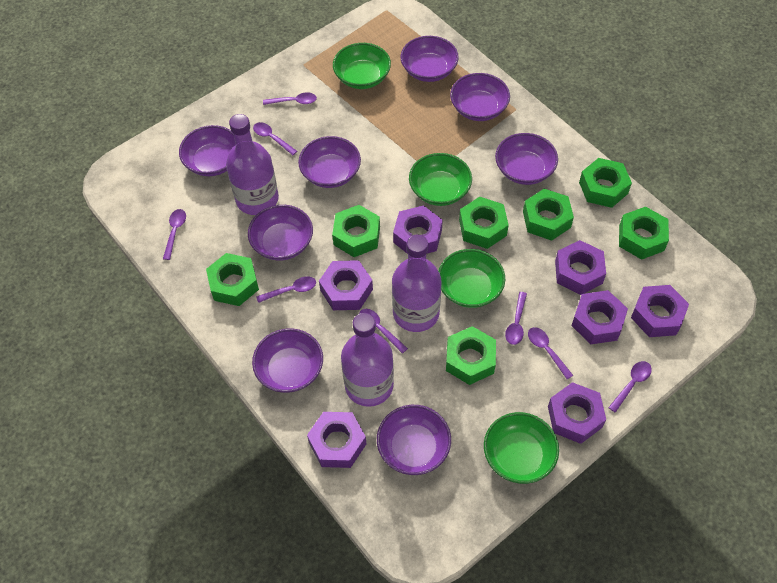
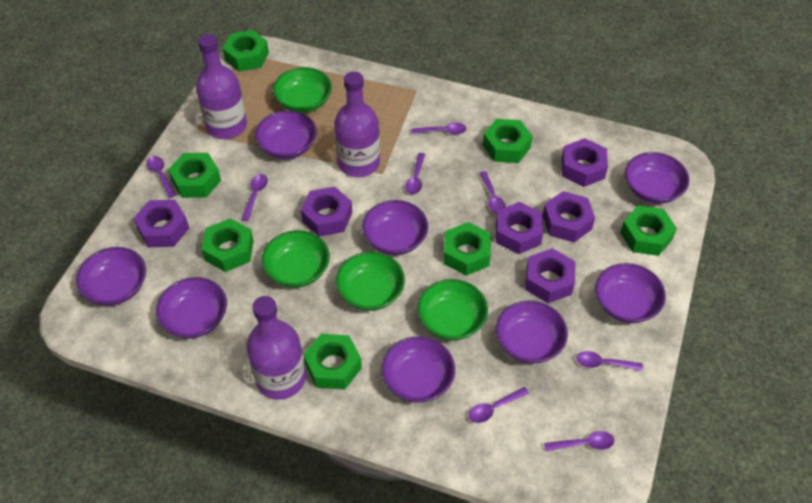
purple nut: 7 -> 6

